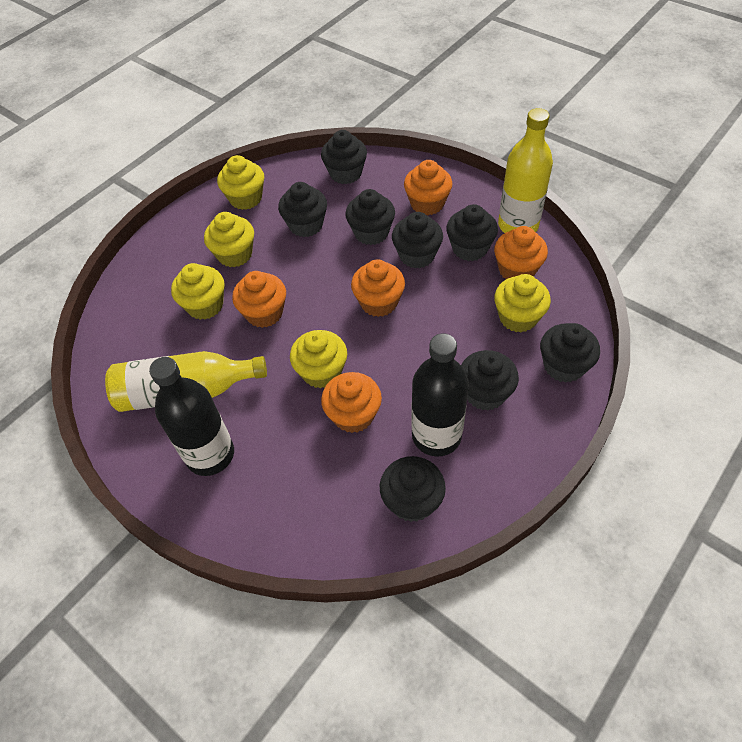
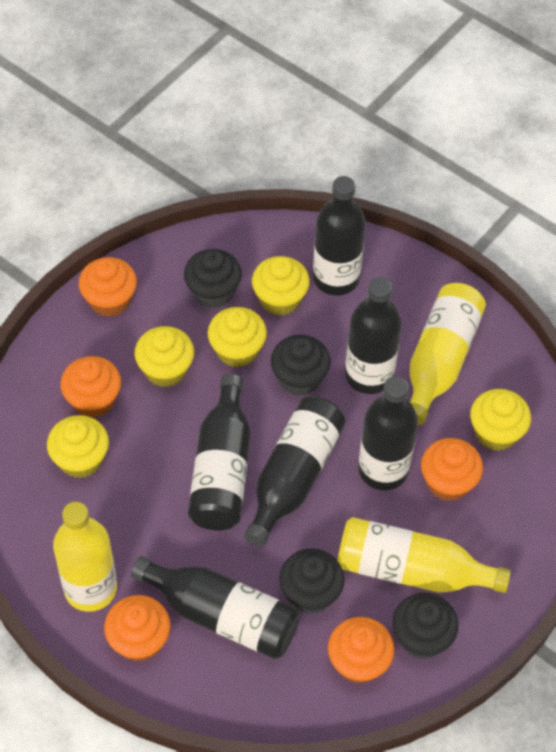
black bottle: 2 -> 6
black cupcake: 8 -> 4
yellow bottle: 2 -> 3

